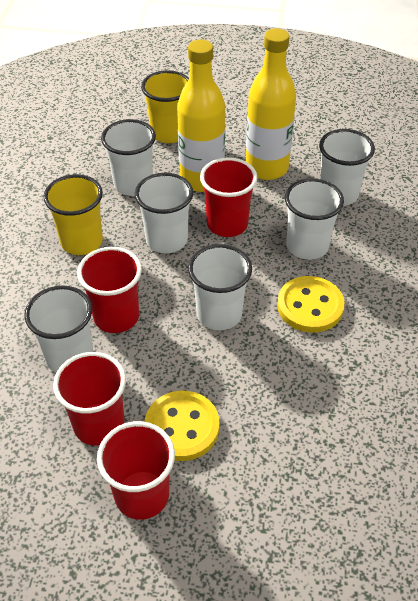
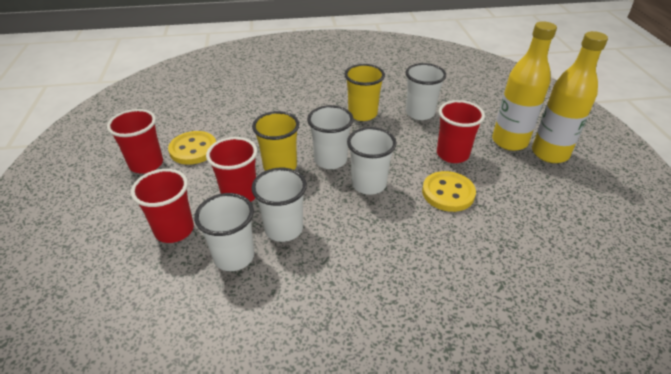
white cup: 6 -> 5

